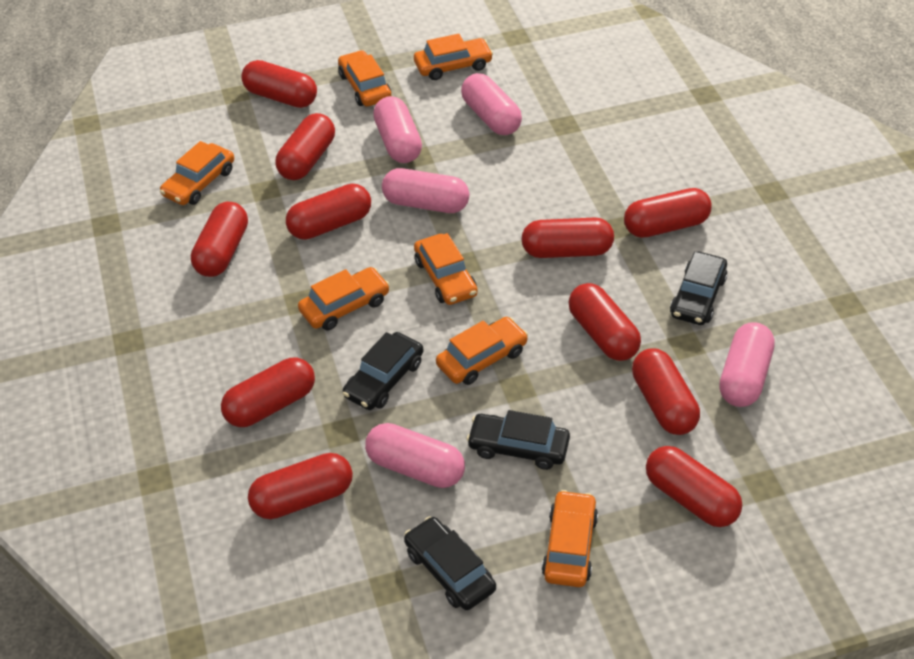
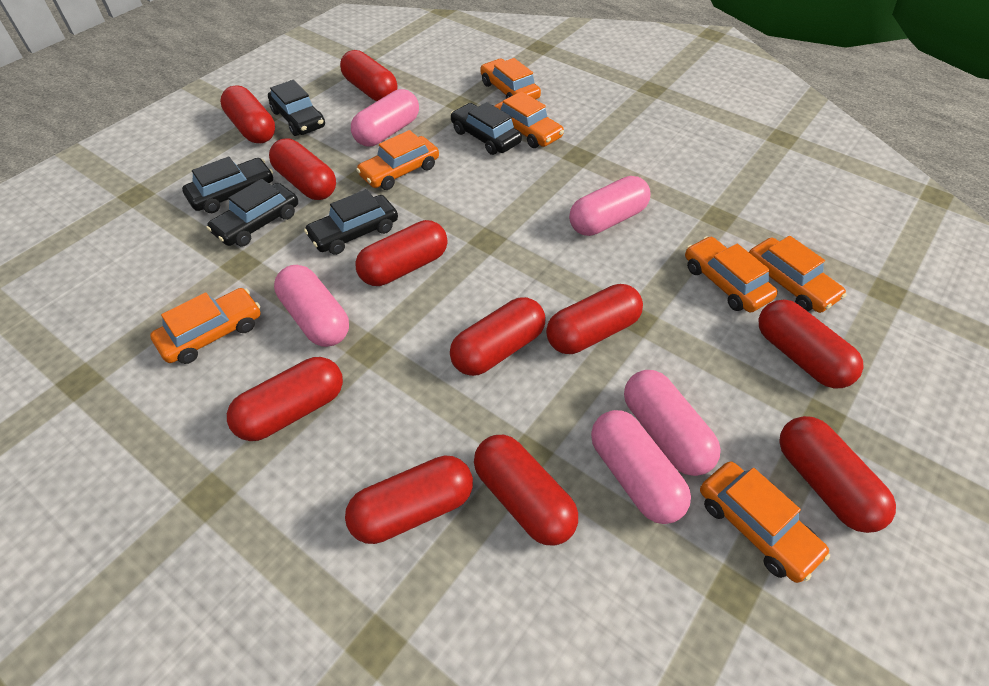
black car: 4 -> 5

